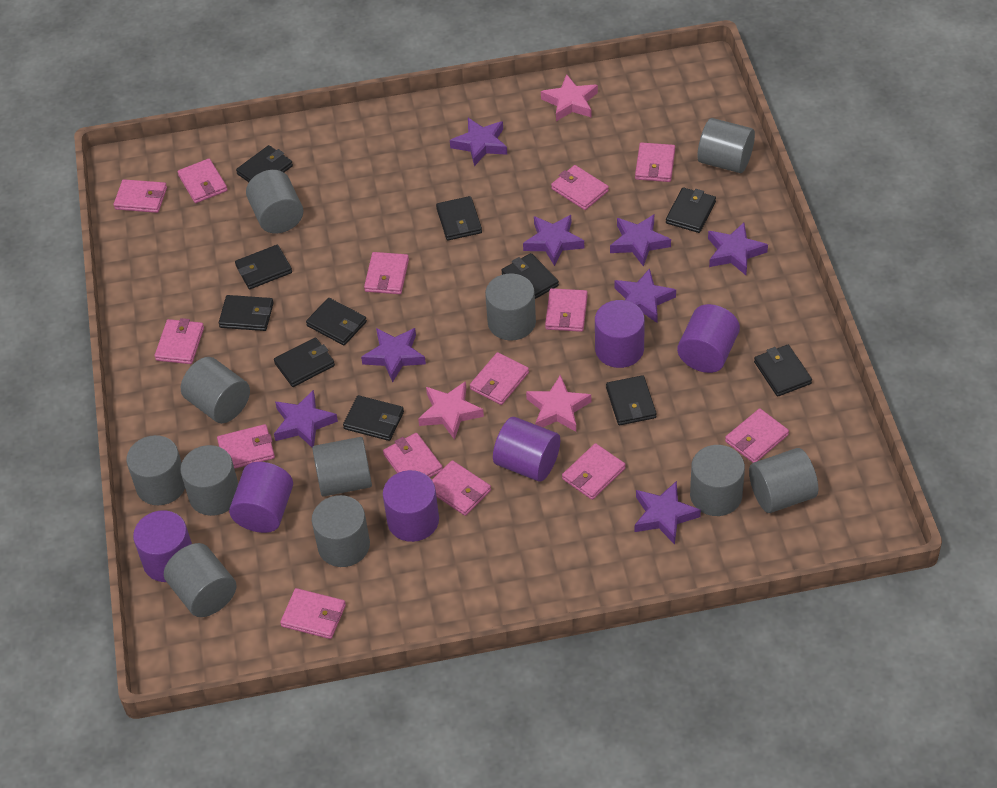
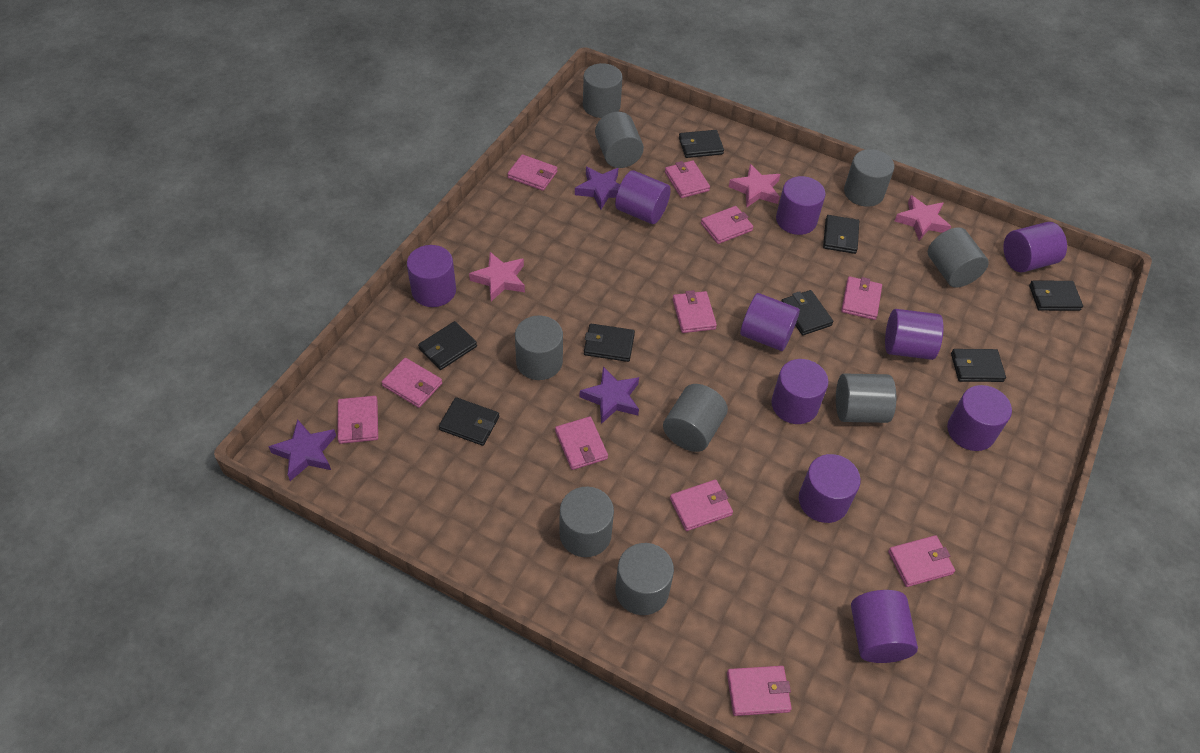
black wallet: 11 -> 8
grey cylinder: 11 -> 9
pink wallet: 14 -> 11
purple cylinder: 6 -> 10
purple star: 8 -> 3

